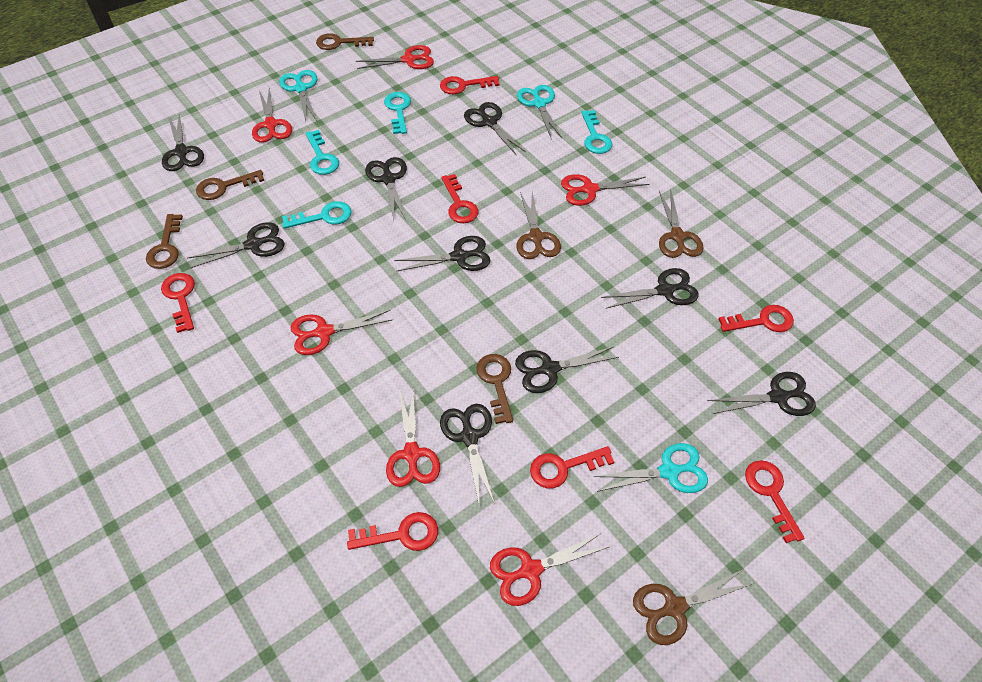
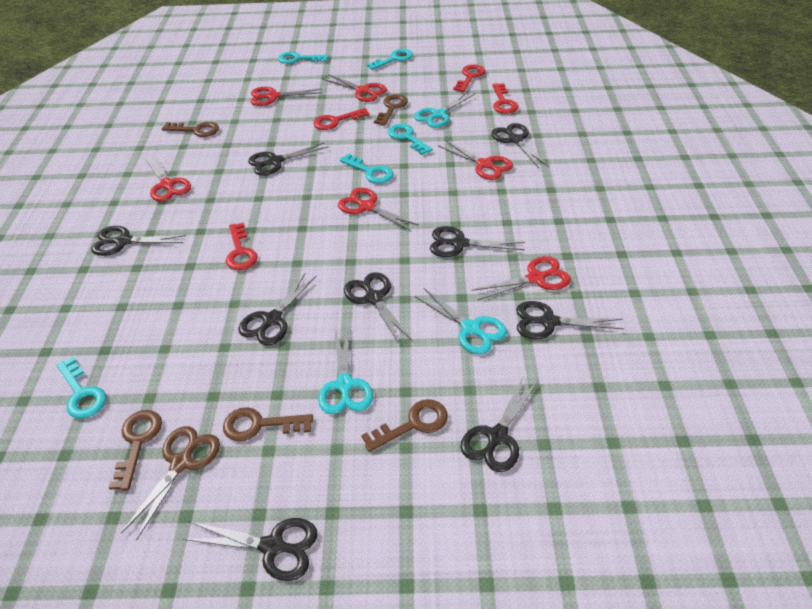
brown key: 4 -> 5
brown scissors: 3 -> 1
red key: 7 -> 4
turquoise key: 4 -> 5

